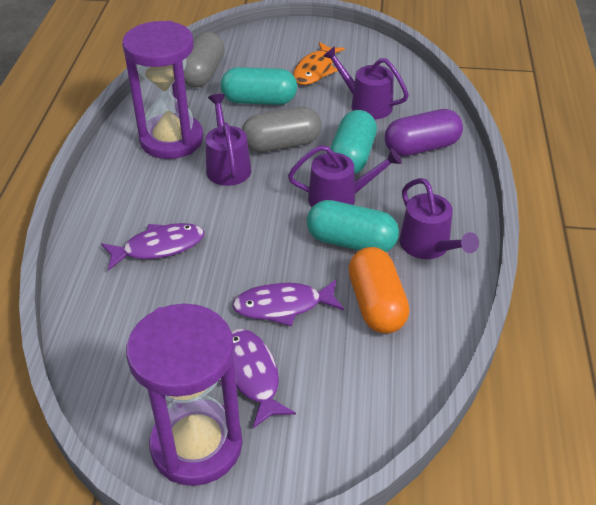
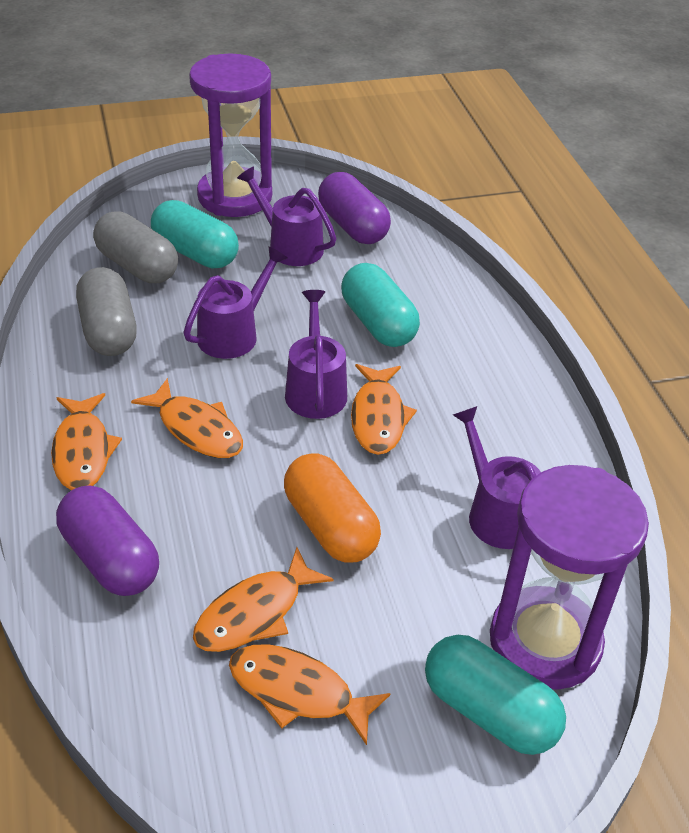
orange fish: 1 -> 5
purple capsule: 1 -> 2
purple fish: 3 -> 0

